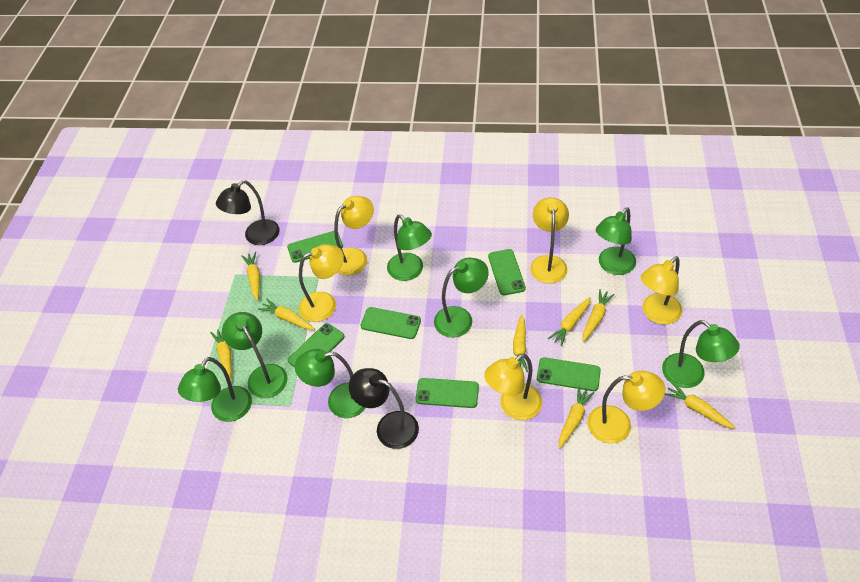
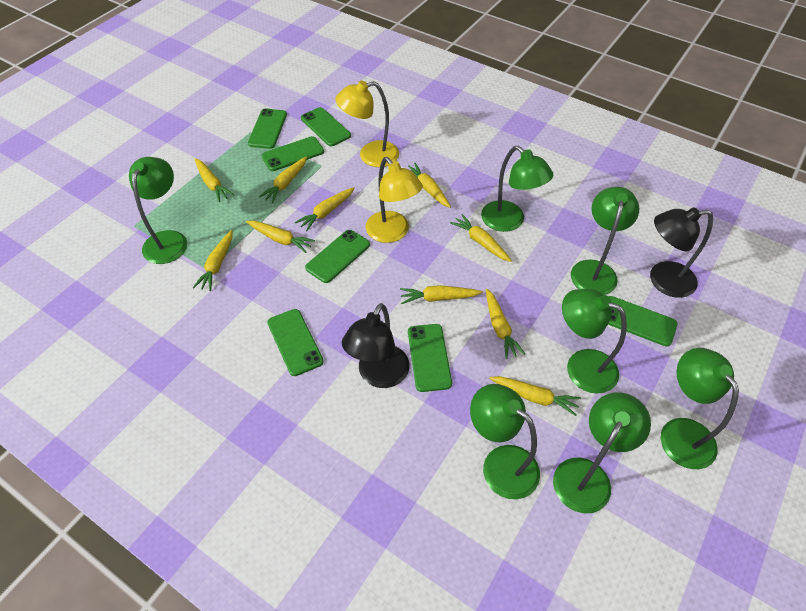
green phone: 6 -> 7
yellow carrot: 8 -> 10
yellow lamp: 6 -> 2

